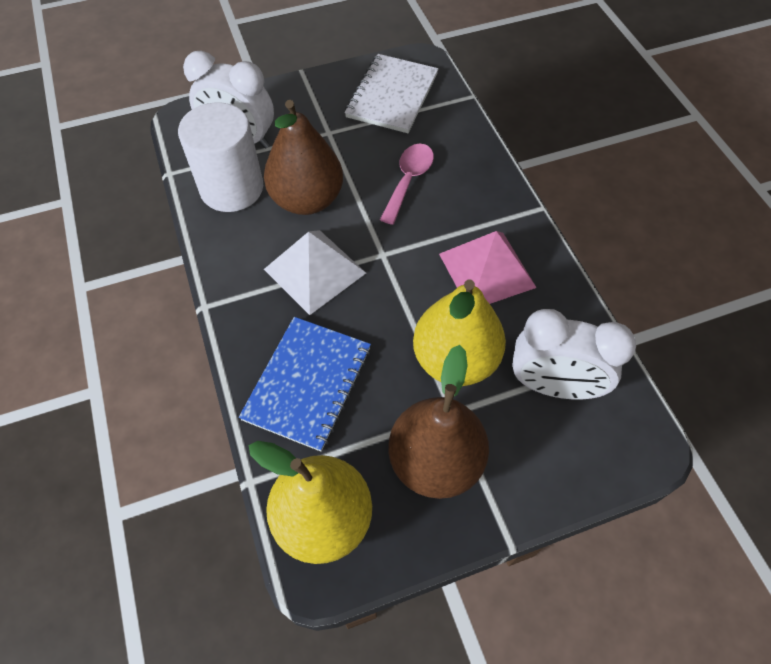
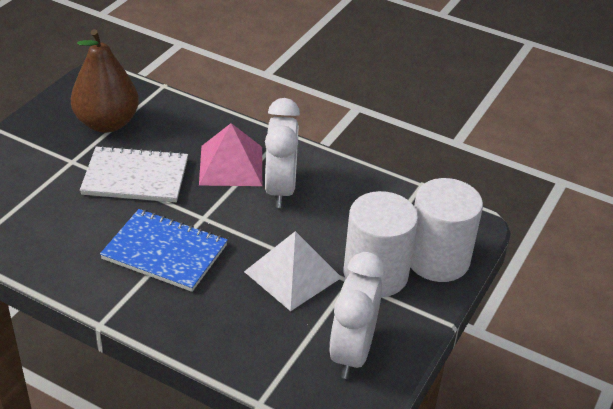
brown pear: 2 -> 1
pink spoon: 1 -> 0
white cylinder: 1 -> 2
yellow pear: 2 -> 0

